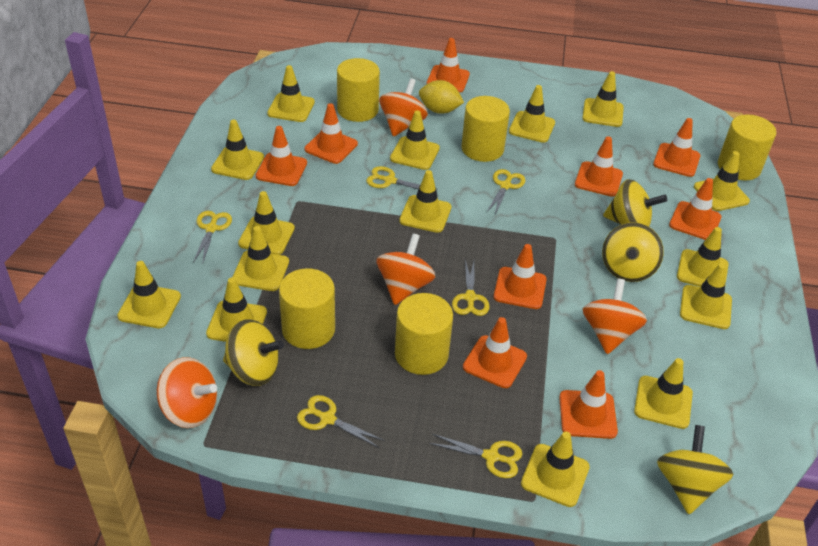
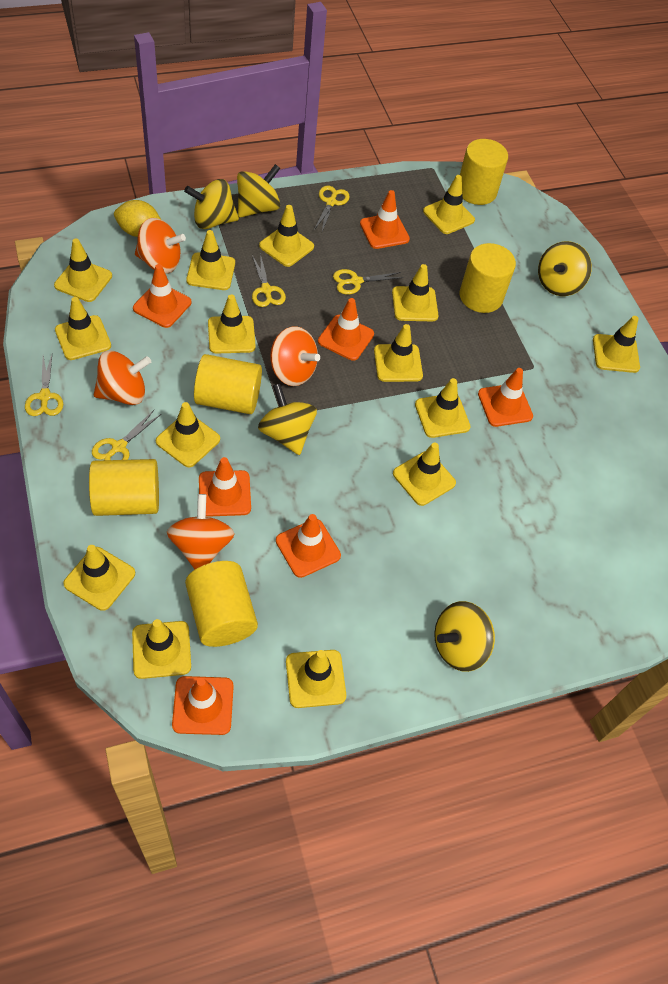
orange traffic cone: 9 -> 7
yellow scissors: 6 -> 5
yellow spinning top: 4 -> 5

